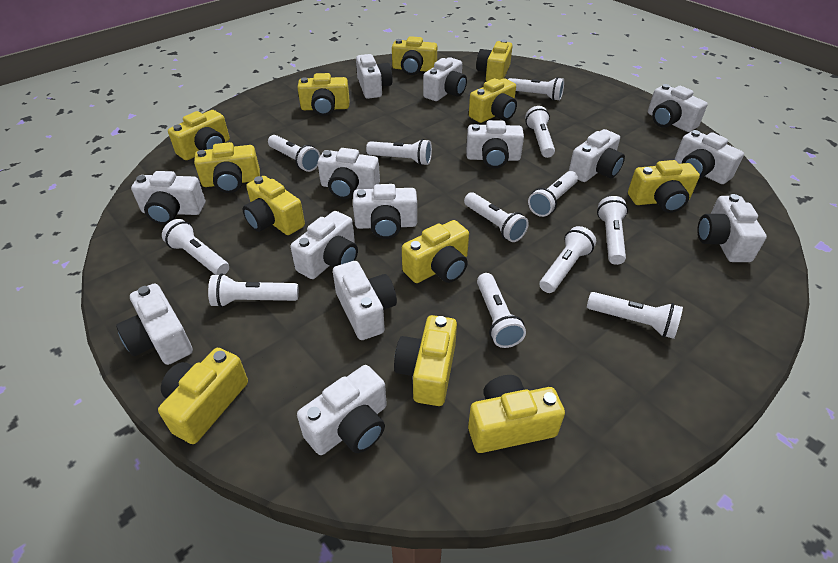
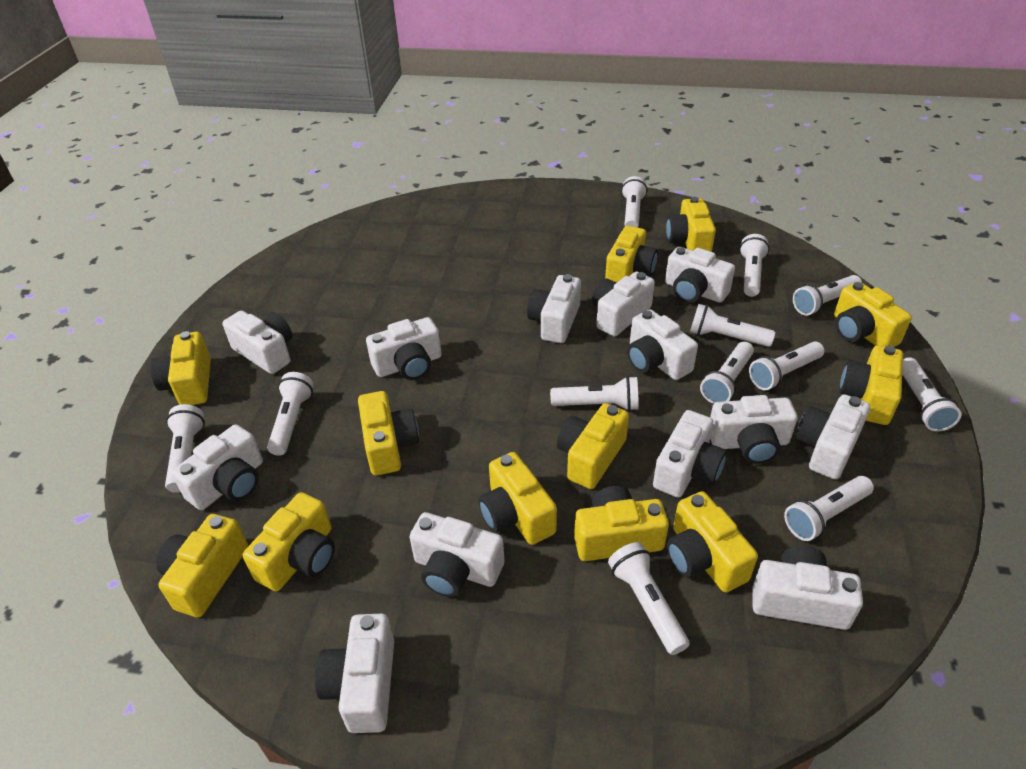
white camera: 14 -> 13

